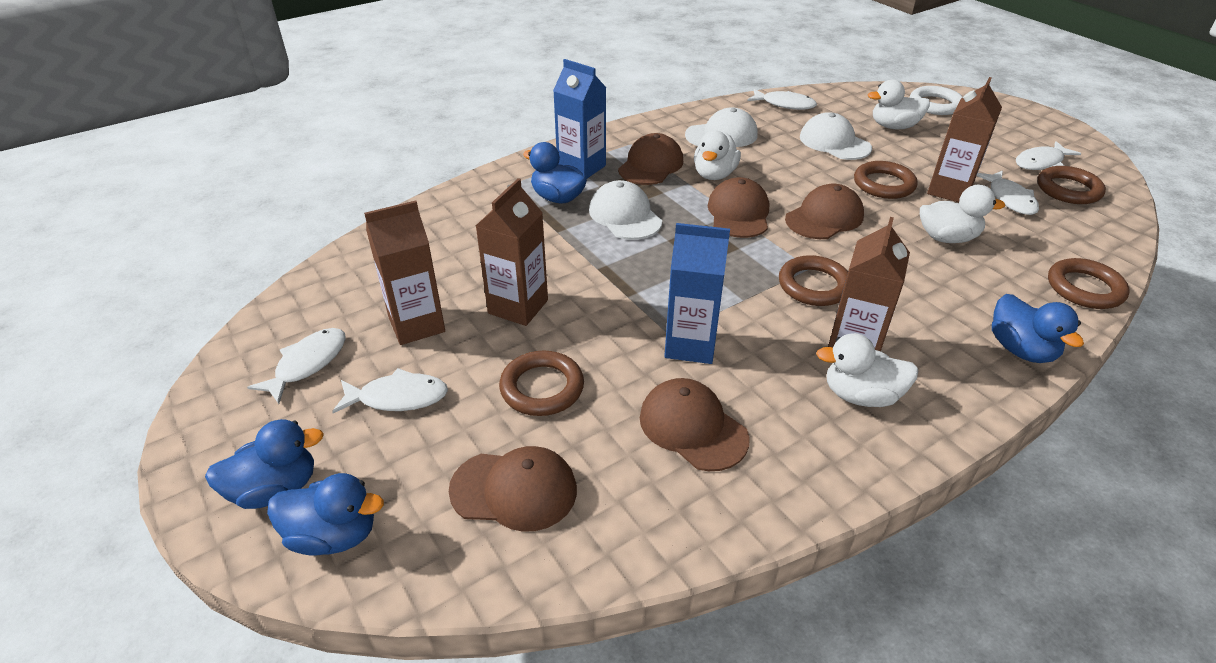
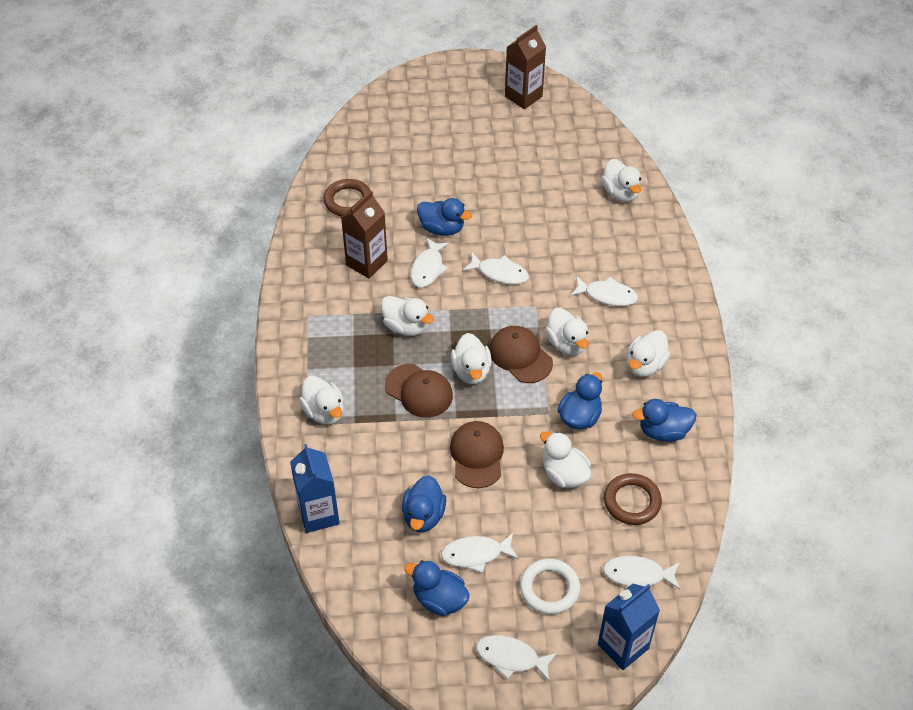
blue duck: 4 -> 5
brown cap: 5 -> 3
brown carton: 4 -> 2
brown ring: 5 -> 2
white cap: 3 -> 0
white duck: 4 -> 7
white fish: 5 -> 6

